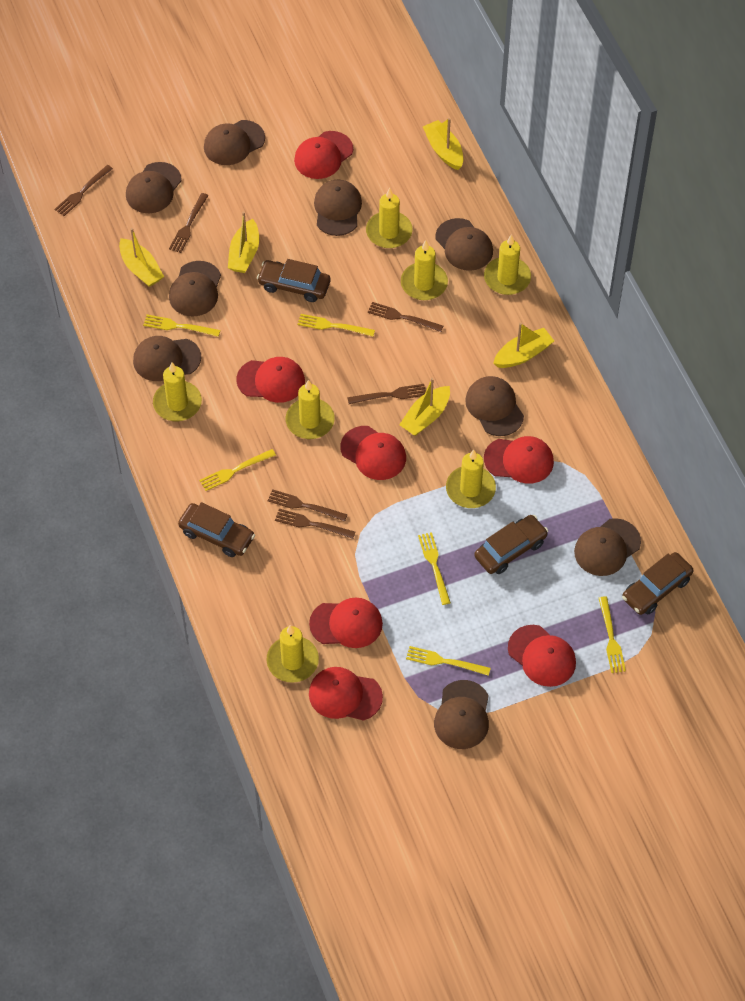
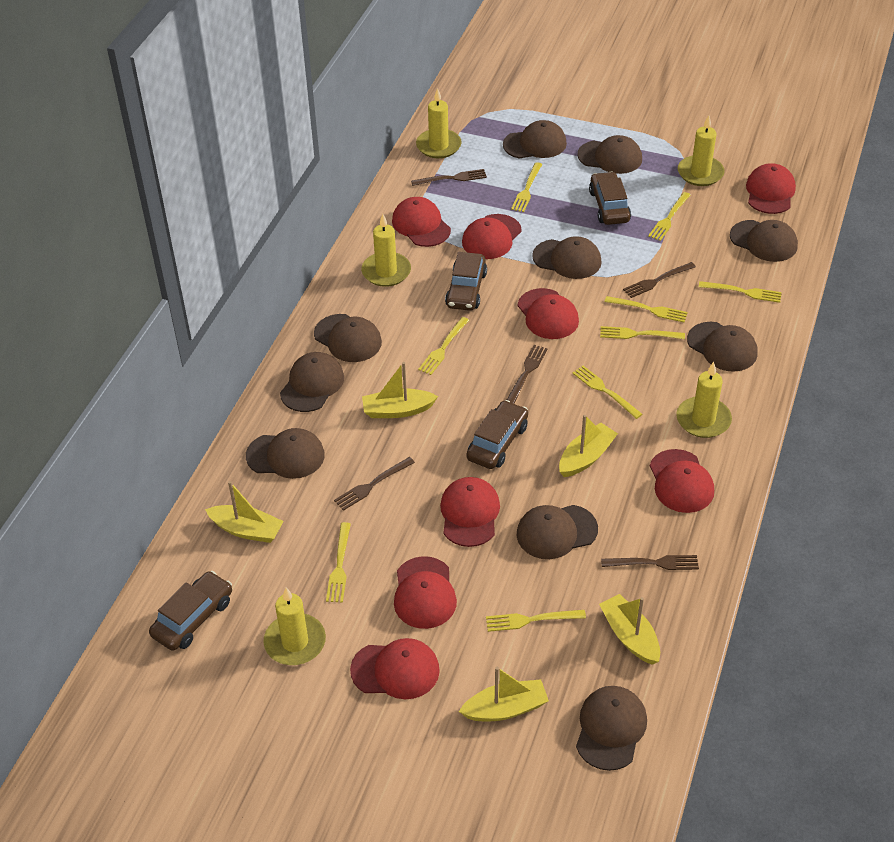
brown cap: 9 -> 10
brown fork: 6 -> 5
red cap: 7 -> 8
yellow candle: 7 -> 5
yellow fork: 6 -> 9

